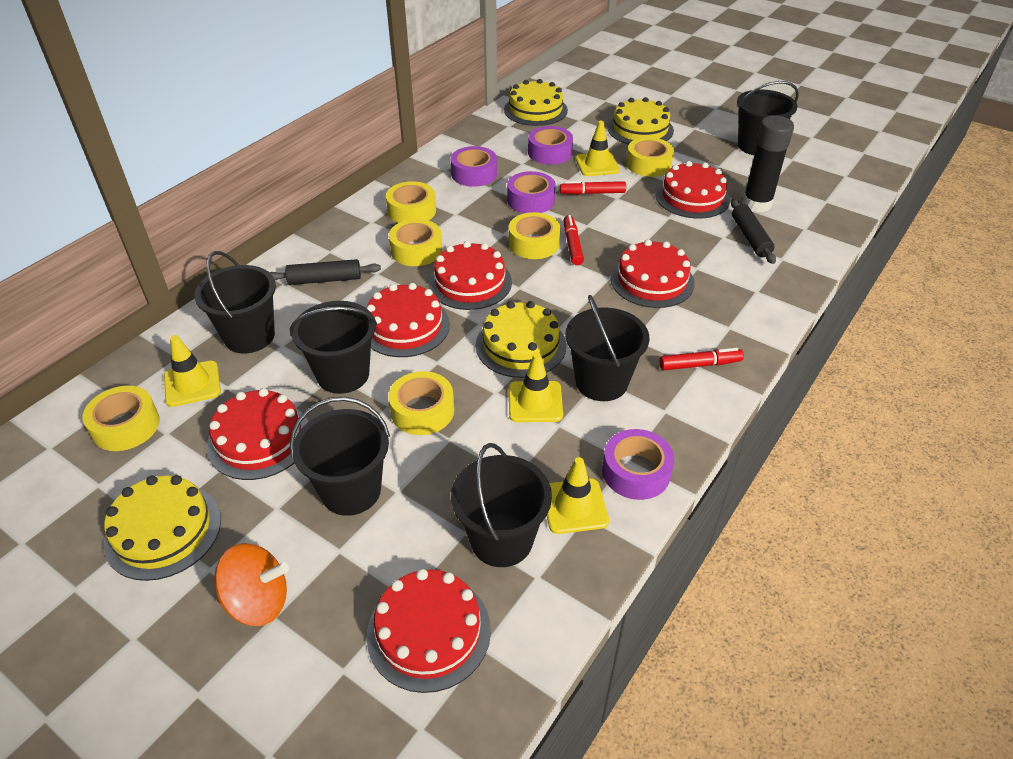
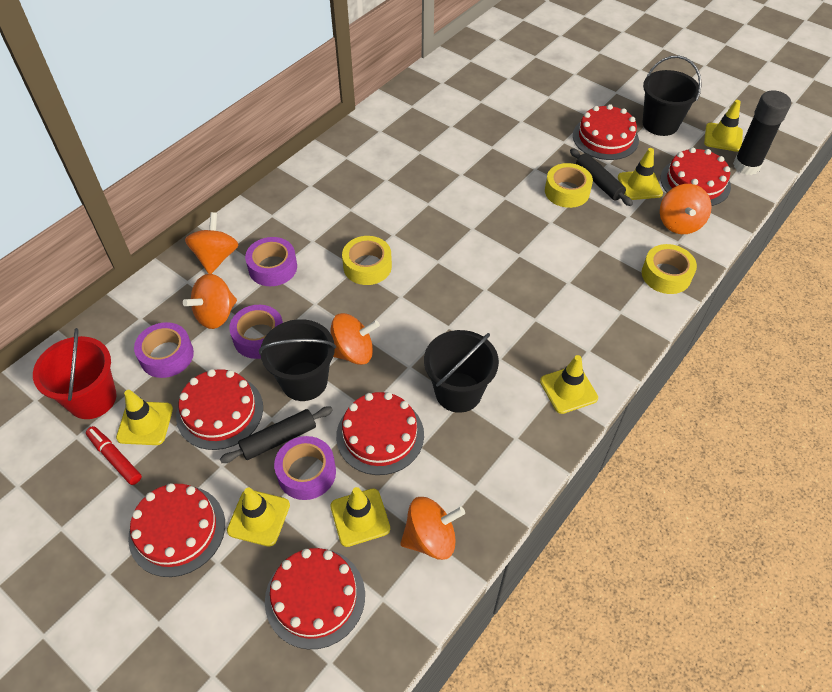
black bucket: 6 -> 3
orange spinning top: 1 -> 5
red bucket: 0 -> 1
red marker: 3 -> 1
yellow cake: 4 -> 0
yellow tape: 6 -> 3
yellow traffic cone: 4 -> 6

